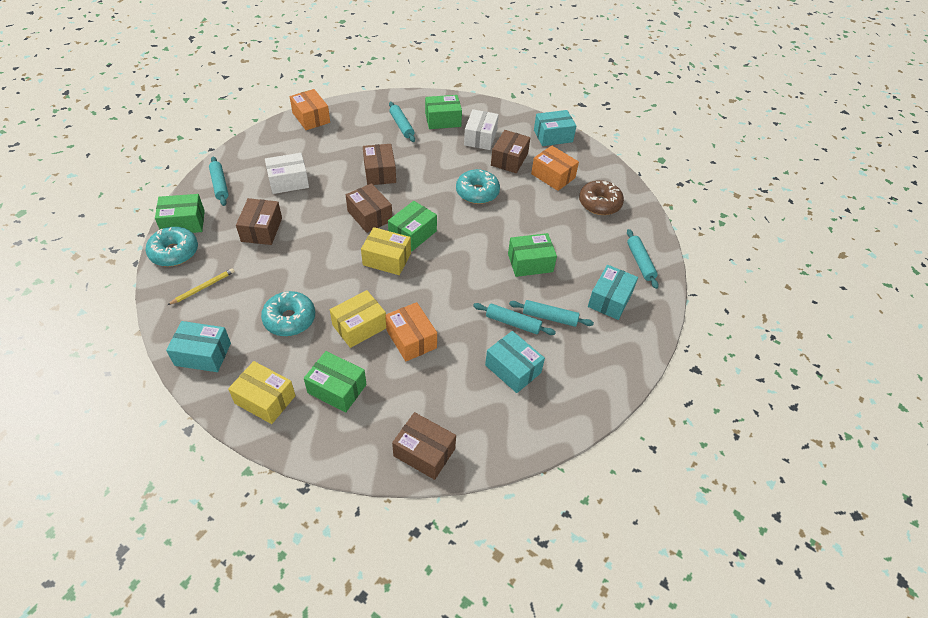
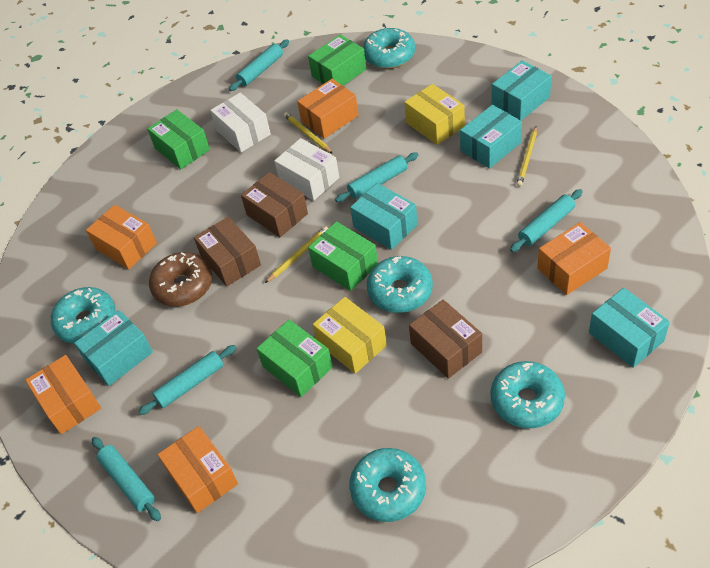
brown box: 5 -> 3
green box: 5 -> 4
orange box: 3 -> 5
turquoise box: 4 -> 5
turquoise donut: 3 -> 5
yellow box: 3 -> 2
yellow pencil: 1 -> 3

